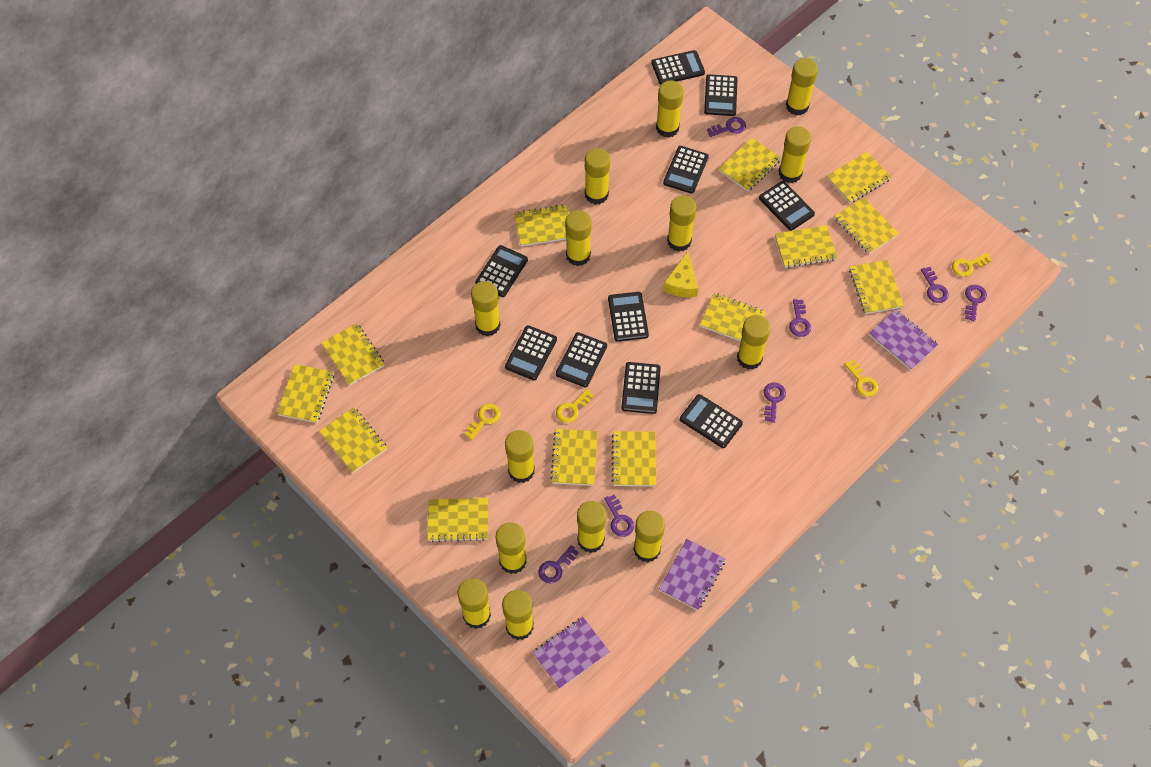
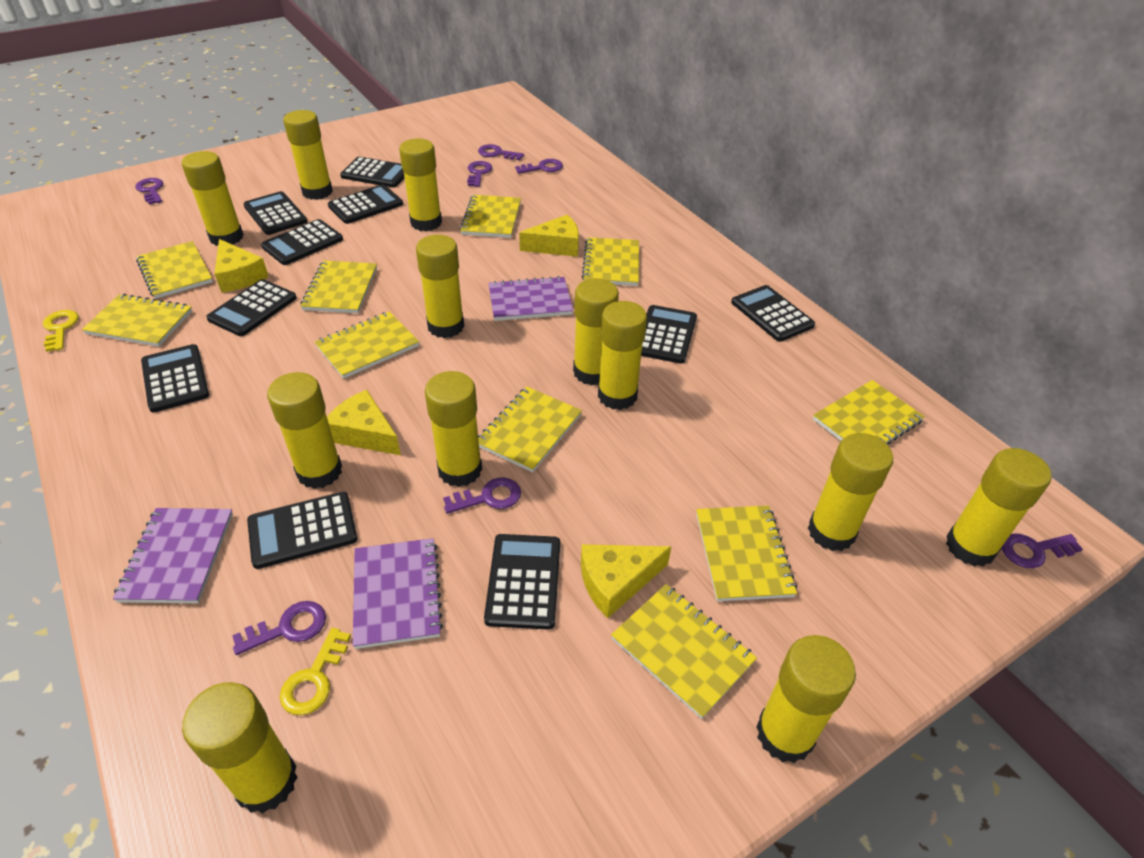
yellow cheese: 1 -> 4
yellow glue stick: 14 -> 12
yellow key: 4 -> 2
yellow notebook: 13 -> 10

